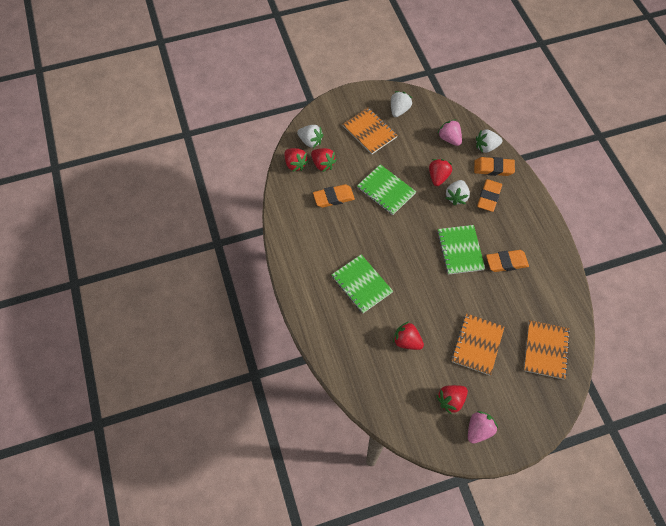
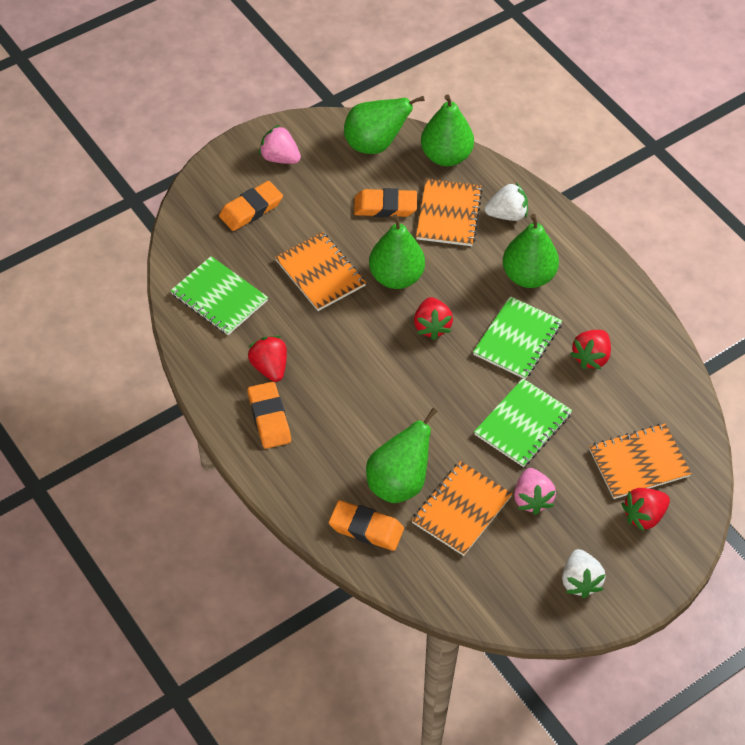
green pear: 0 -> 5
orange notebook: 3 -> 4
red strawberry: 5 -> 4
white strawberry: 4 -> 2

